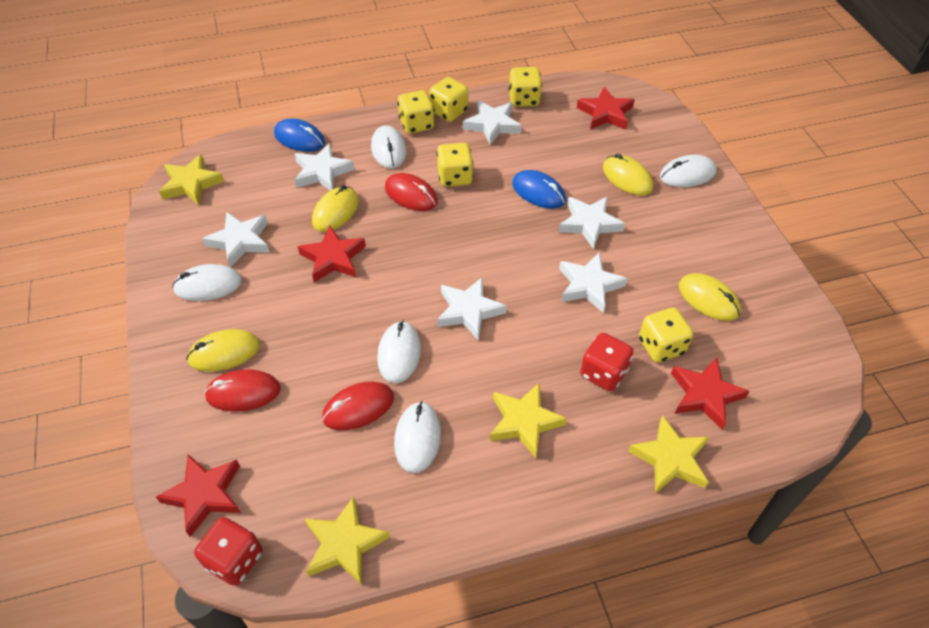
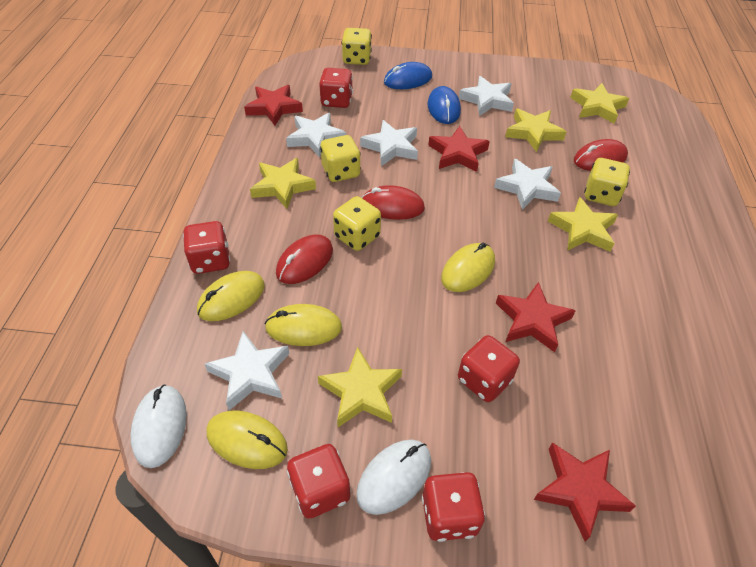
red dice: 2 -> 5
white mouse: 5 -> 2
white star: 6 -> 5
yellow dice: 5 -> 4
yellow star: 4 -> 5

